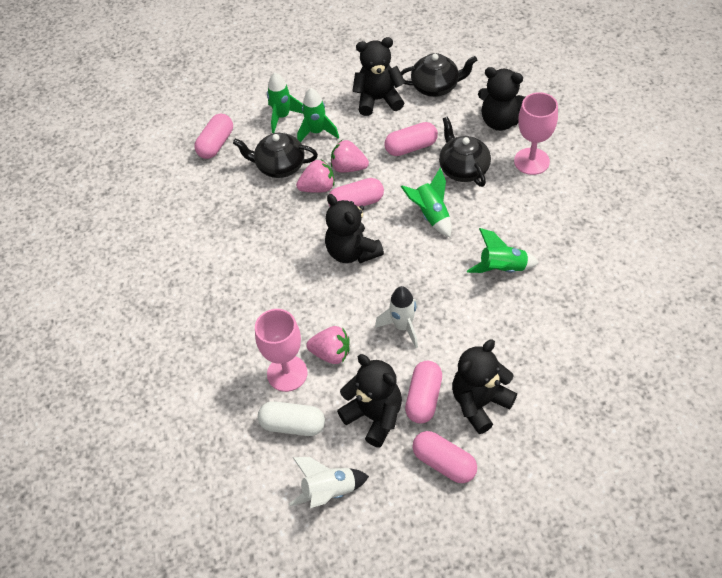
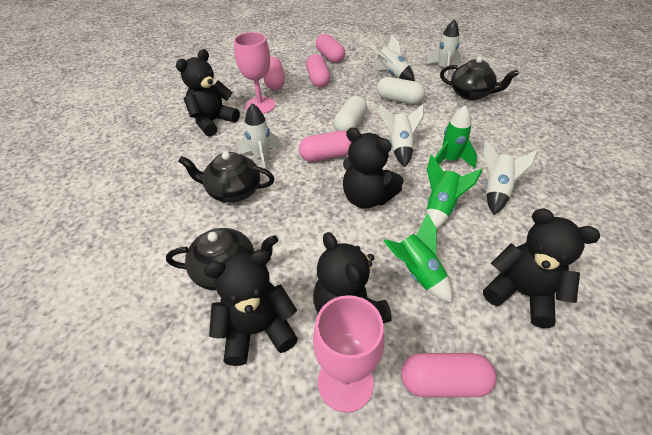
green rocket: 4 -> 3
pink strawberry: 3 -> 0
white capsule: 1 -> 2
white rocket: 2 -> 5

